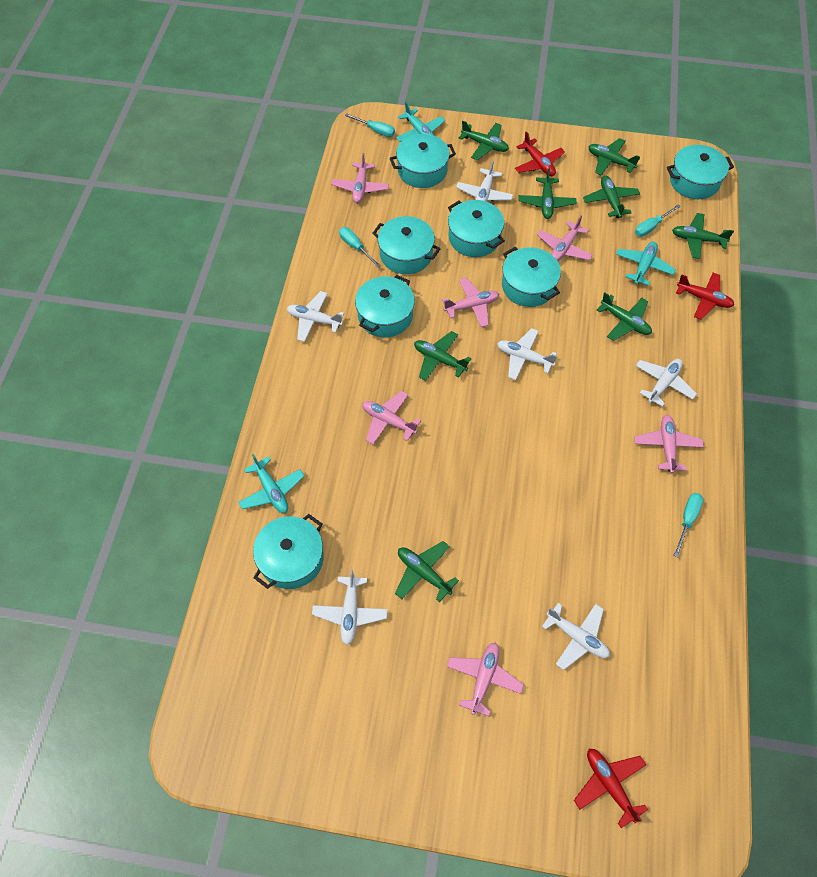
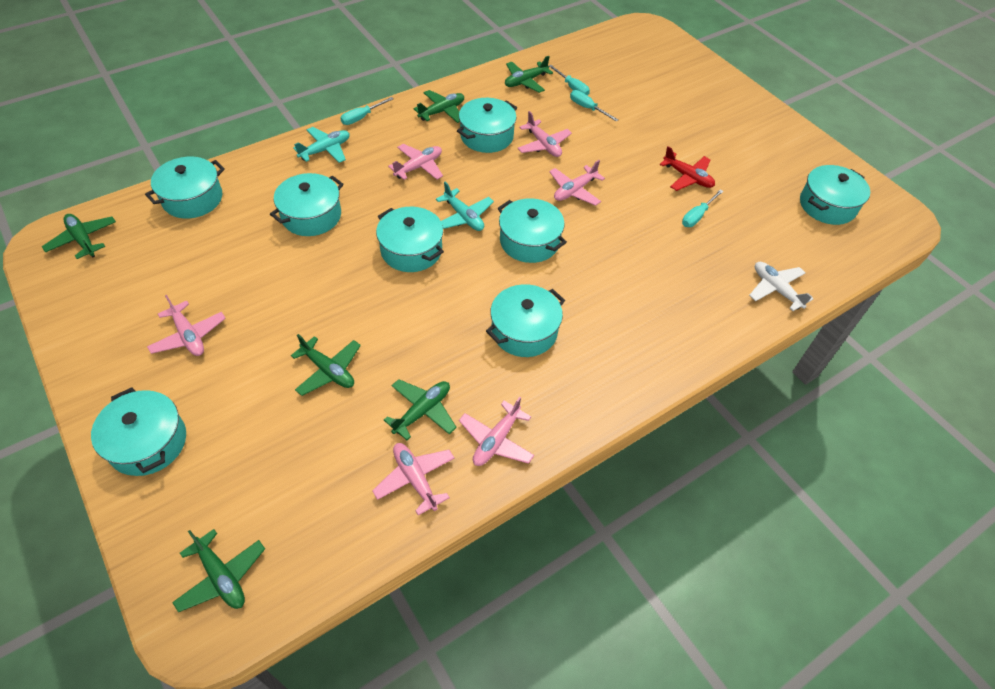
green plane: 8 -> 6
red plane: 3 -> 1
turquoise plane: 3 -> 2
turquoise pot: 7 -> 8
white plane: 6 -> 1

